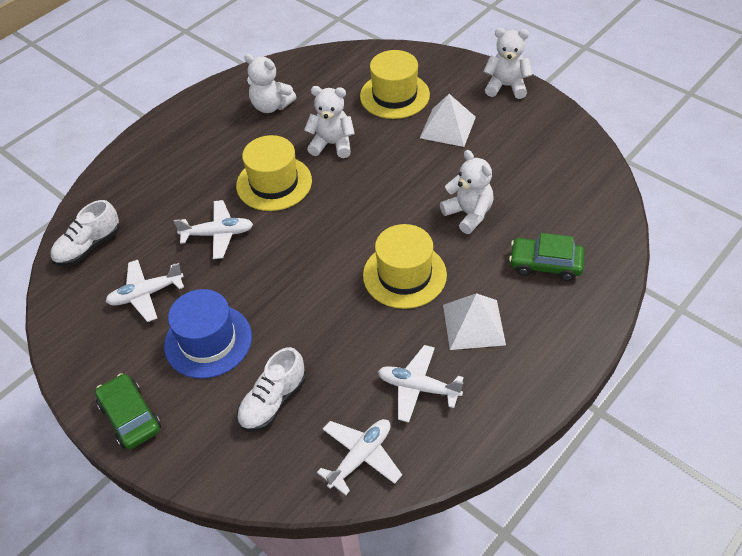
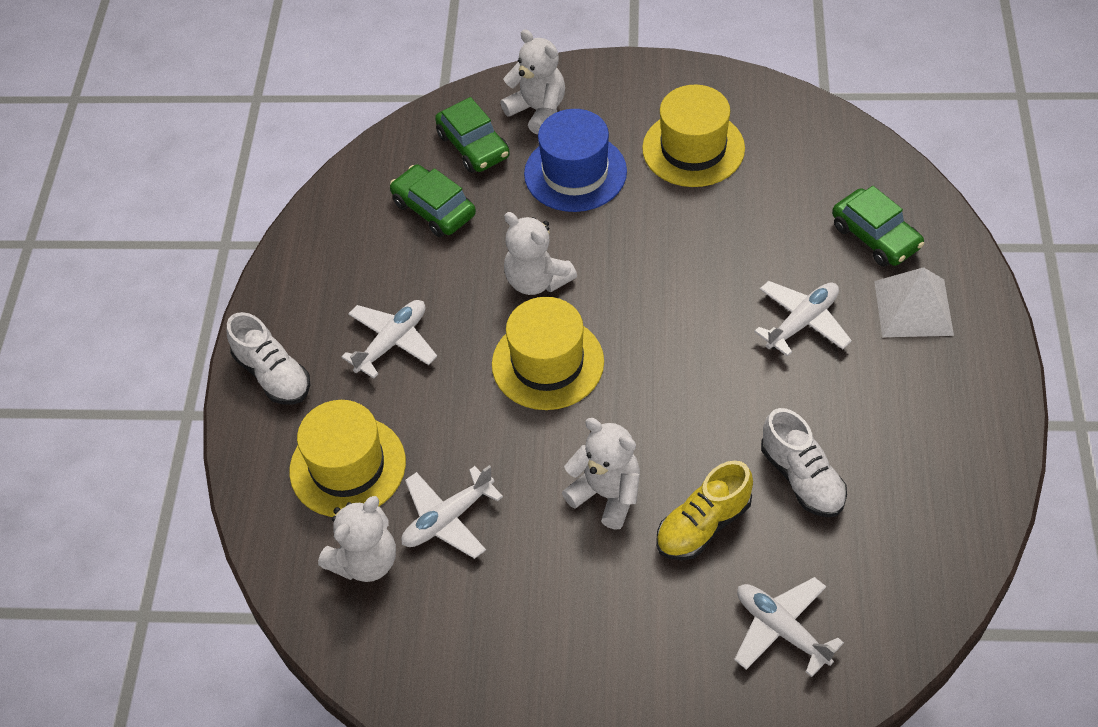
green car: 2 -> 3
white pyramid: 2 -> 1
yellow shoe: 0 -> 1

